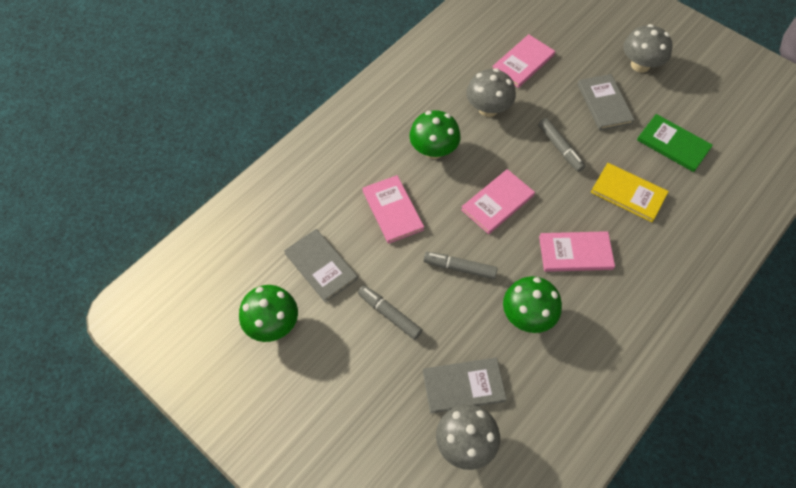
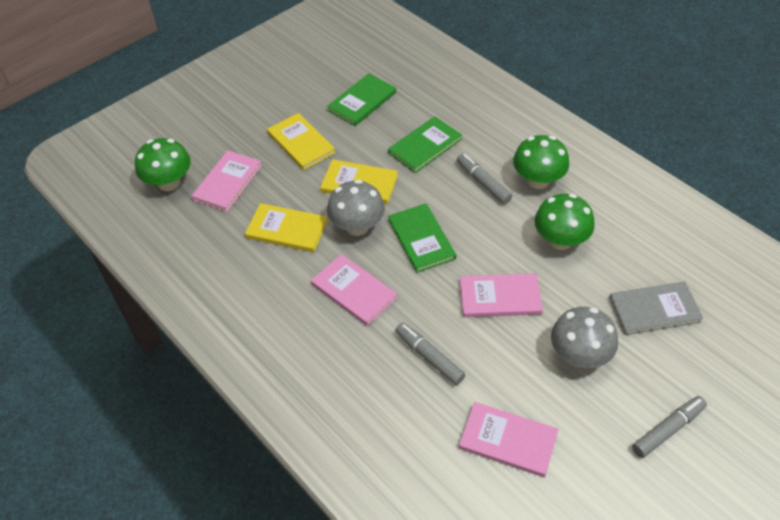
green book: 1 -> 3
grey book: 3 -> 1
grey mushroom: 3 -> 2
yellow book: 1 -> 3

